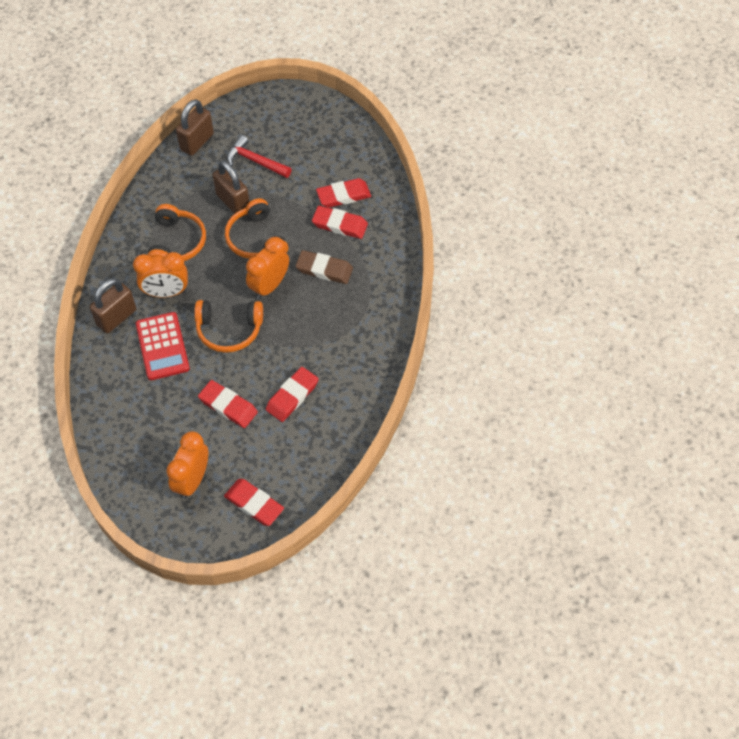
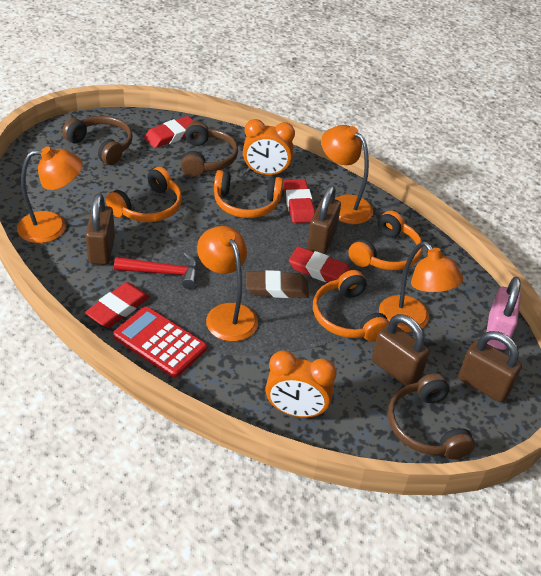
brown headphones: 0 -> 3
brown padlock: 3 -> 4
orange clock: 3 -> 2
orange headphones: 3 -> 4
orange lamp: 0 -> 4
pink padlock: 0 -> 1
red eraser: 5 -> 4

